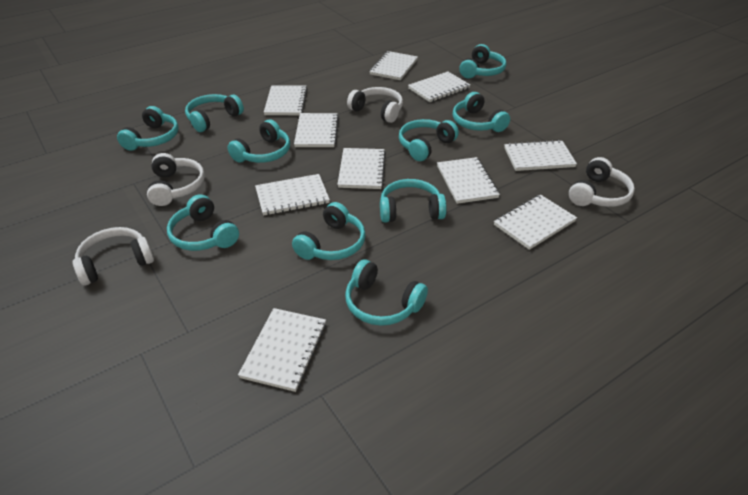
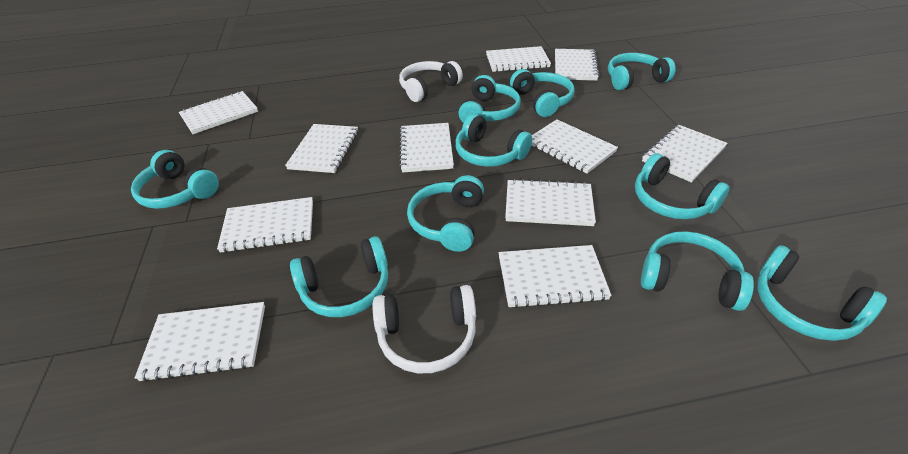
white headphones: 4 -> 2
white notebook: 10 -> 11

